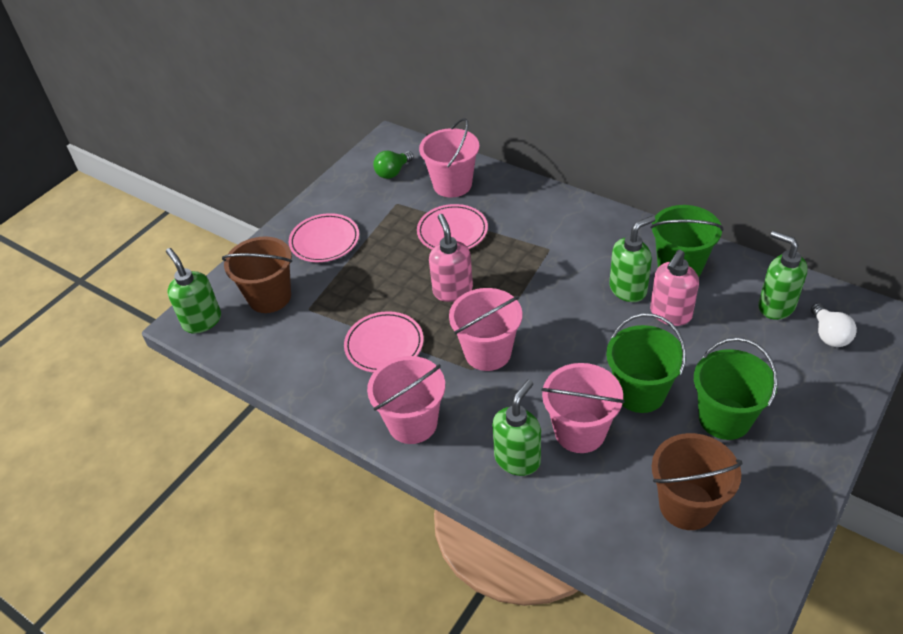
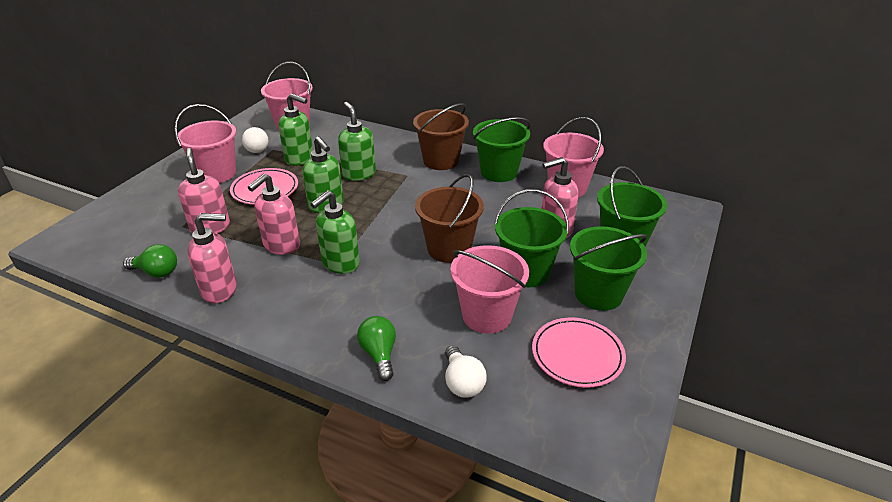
green bucket: 3 -> 4
green light bulb: 1 -> 2
pink plate: 3 -> 2
pink soap dispenser: 2 -> 4
white light bulb: 1 -> 2

